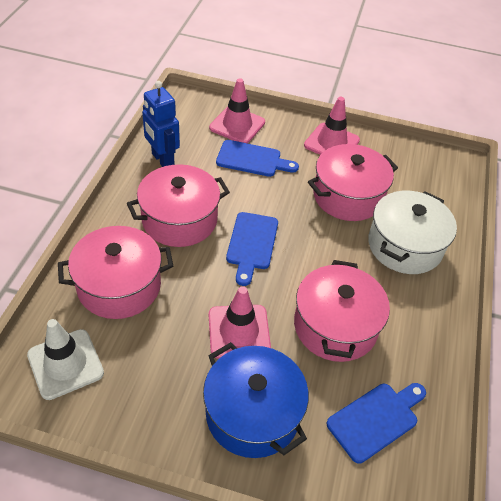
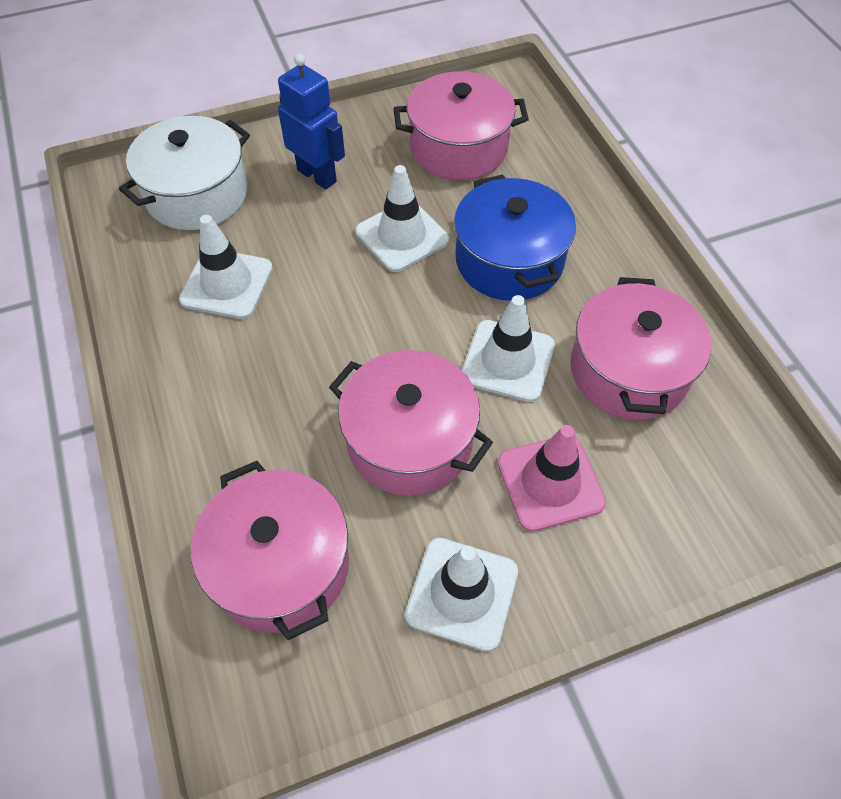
blue cutting board: 3 -> 0
pink traffic cone: 3 -> 1
white traffic cone: 1 -> 4

